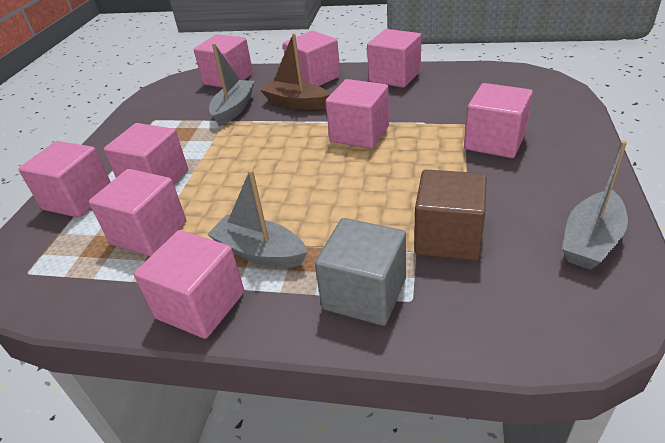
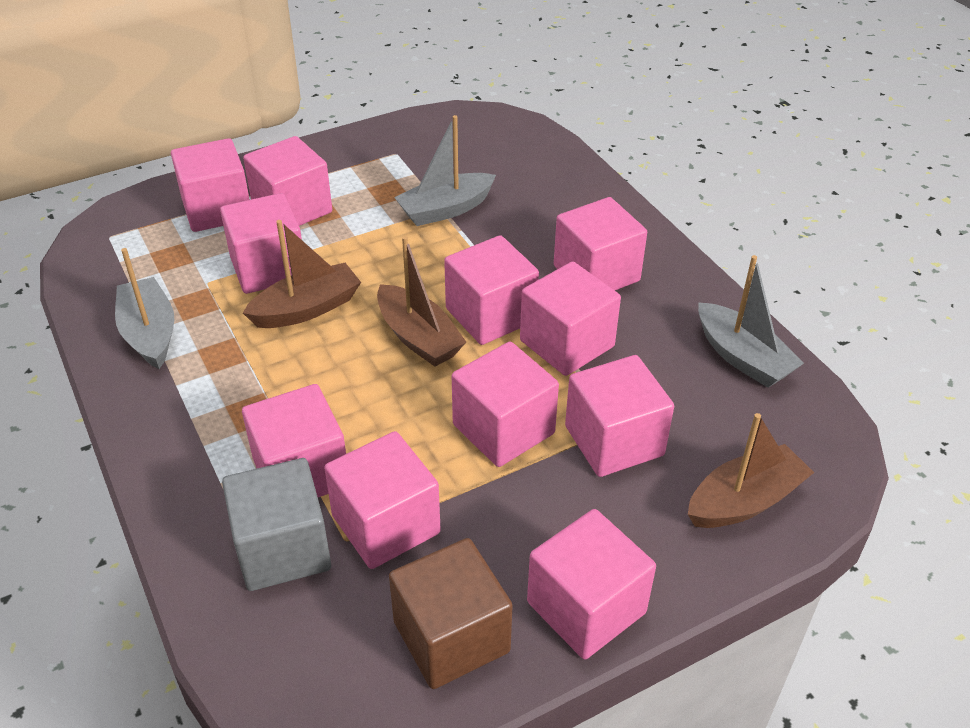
brown boat: 1 -> 3
pink cube: 9 -> 11

